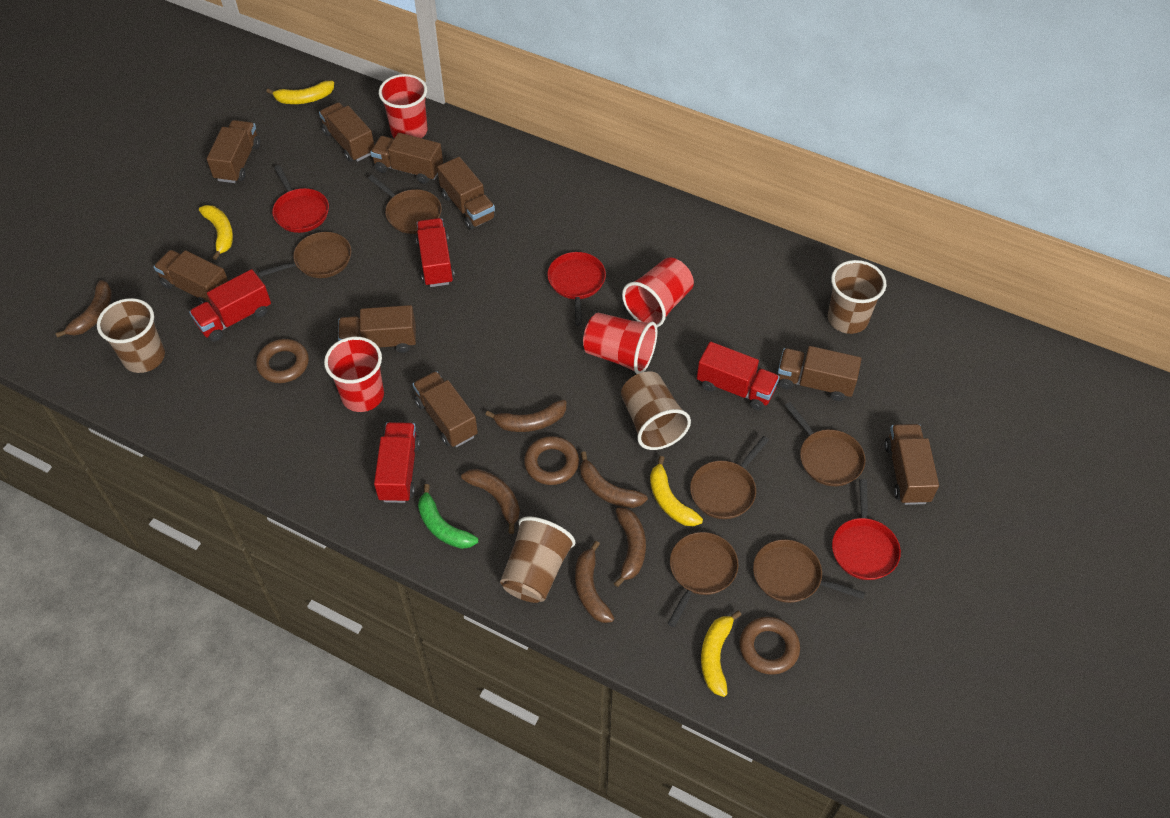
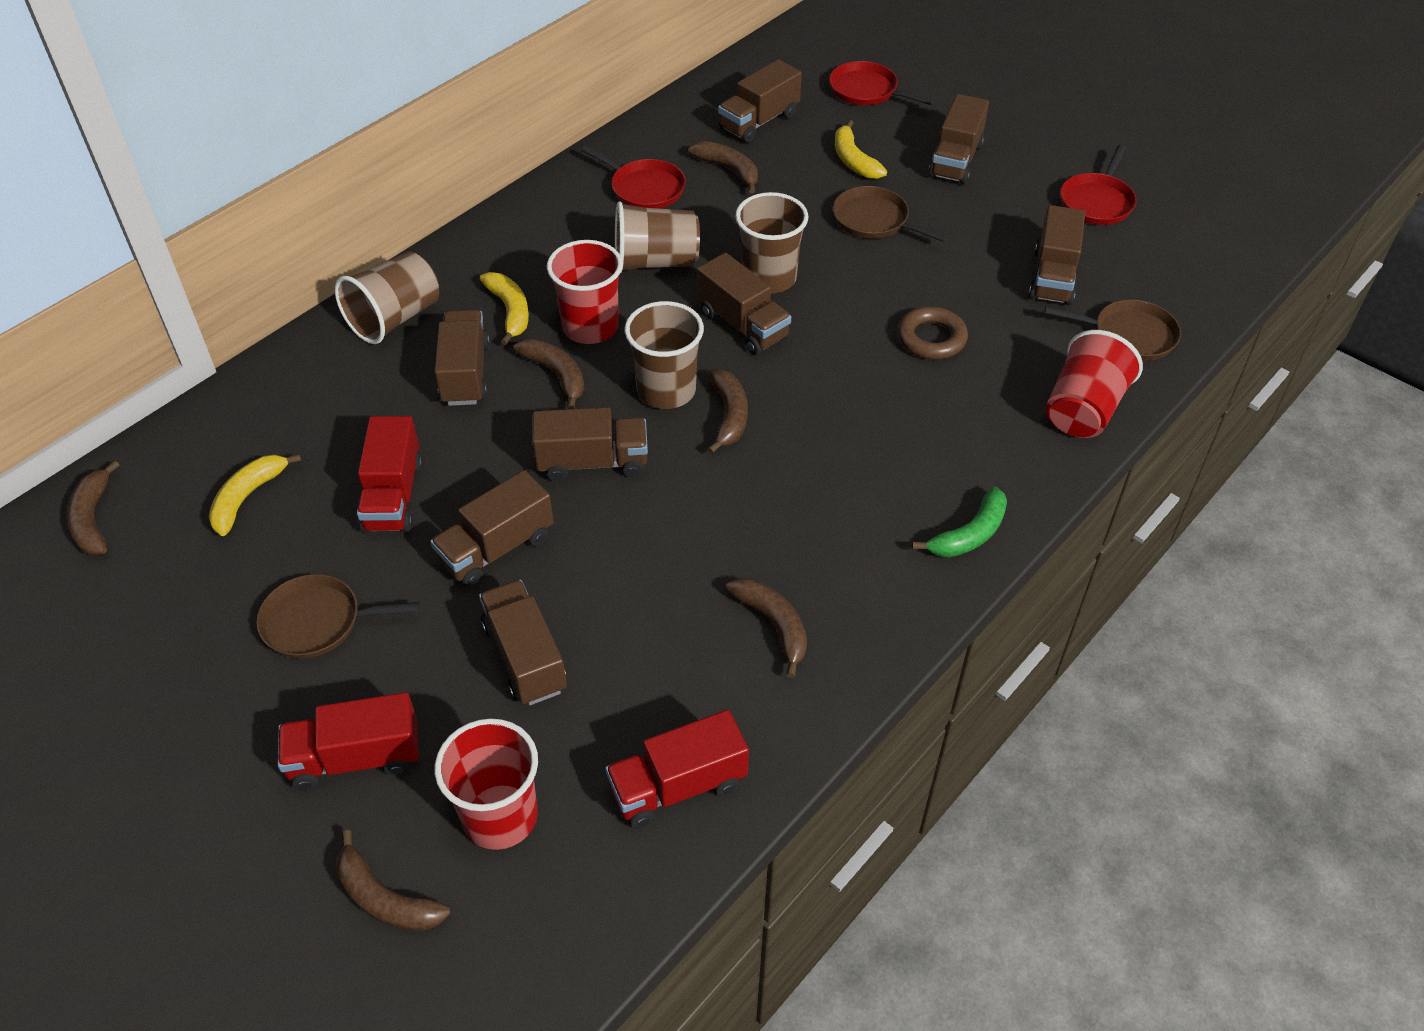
brown pan: 6 -> 3
brown ring: 3 -> 1
brown truck: 9 -> 8
red cup: 4 -> 3
red truck: 4 -> 3
yellow banana: 4 -> 3

